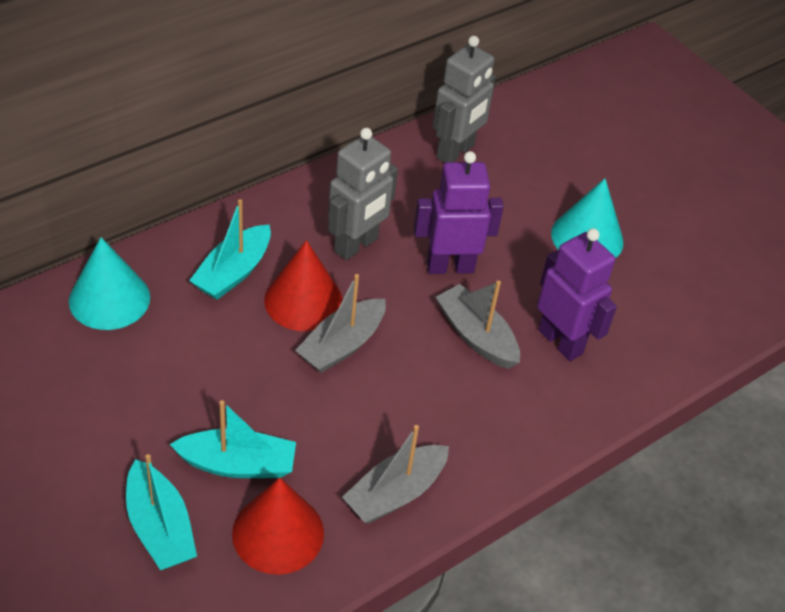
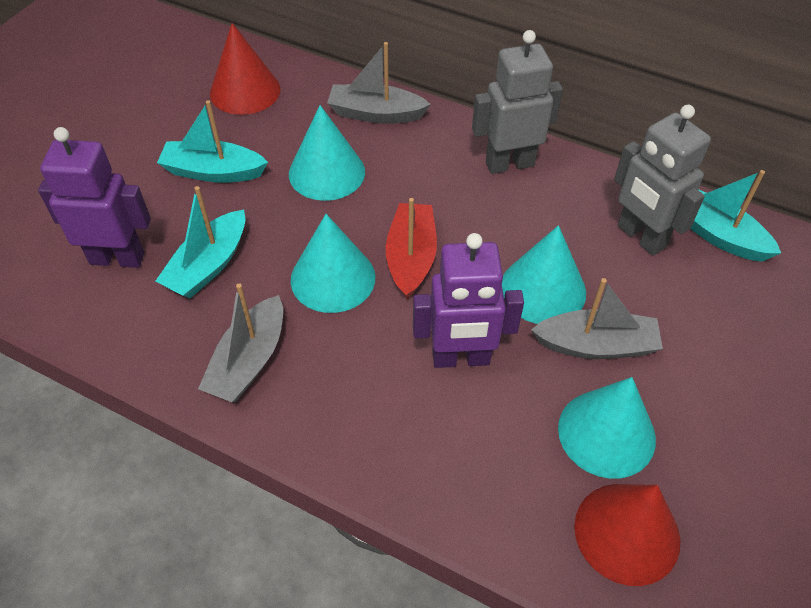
red boat: 0 -> 1
turquoise cone: 2 -> 4

